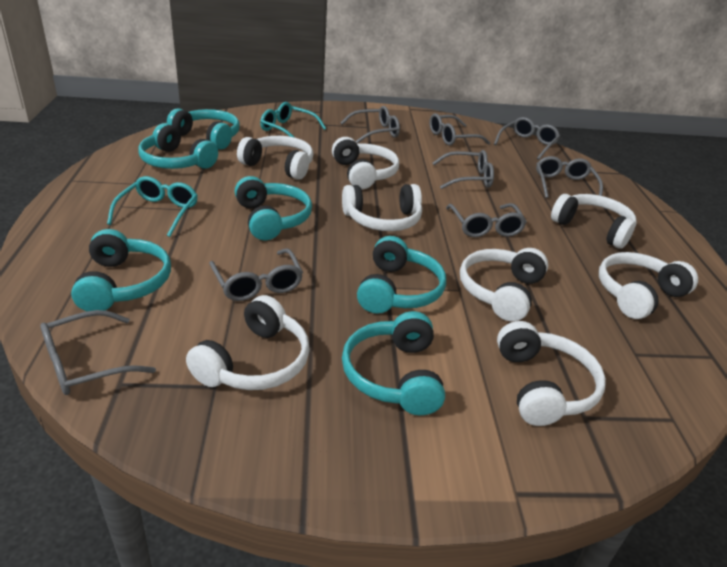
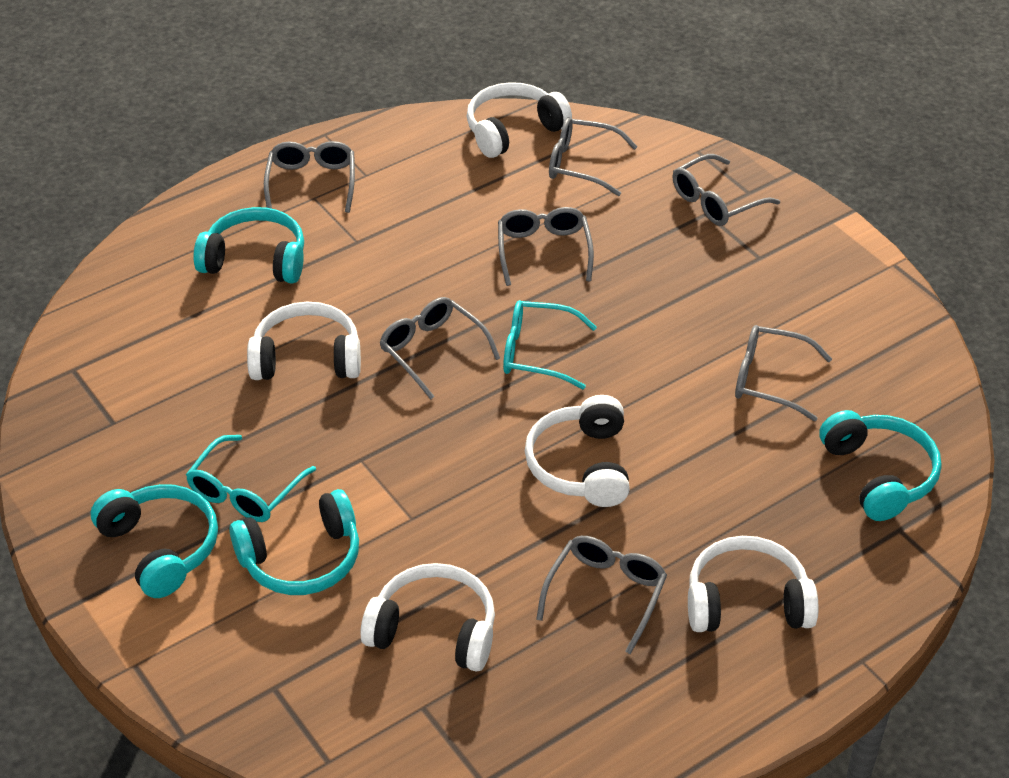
grey glasses: 8 -> 7
turquoise headphones: 6 -> 4
white headphones: 8 -> 5

